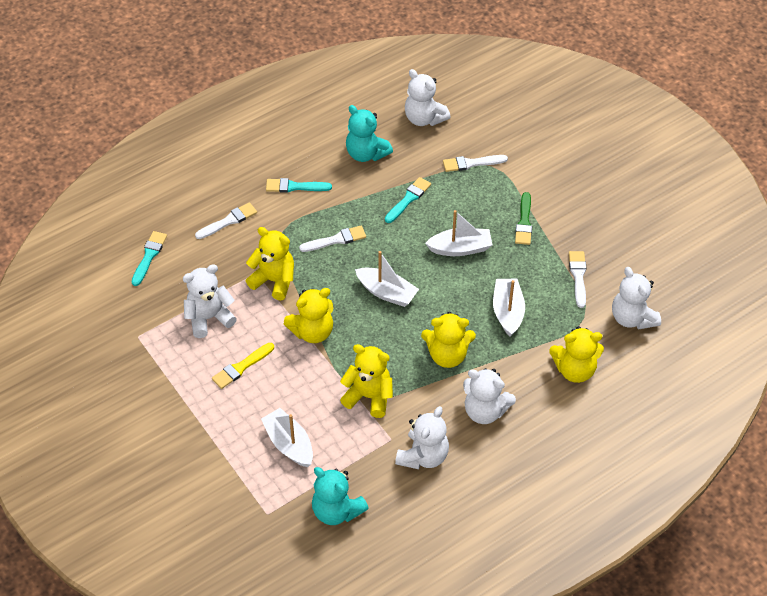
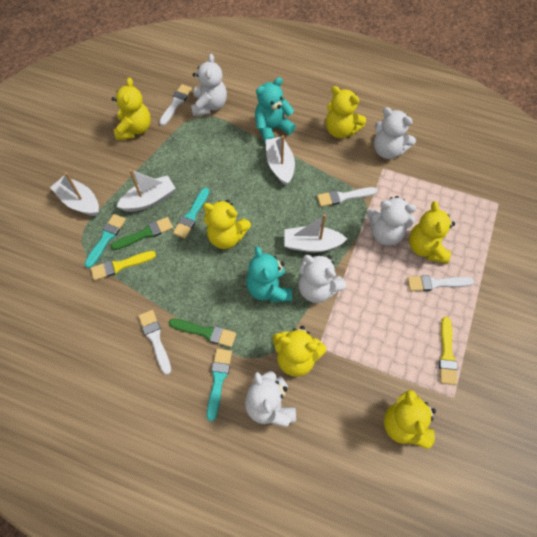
green brush: 1 -> 2
yellow brush: 1 -> 2
yellow teddy bear: 5 -> 6

